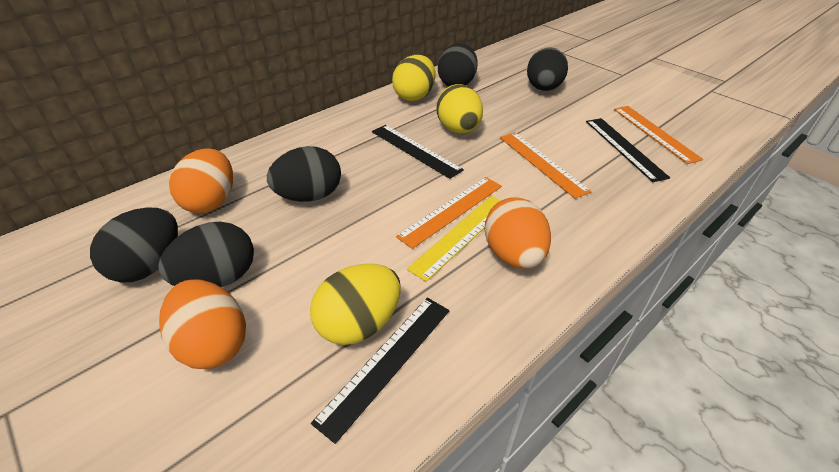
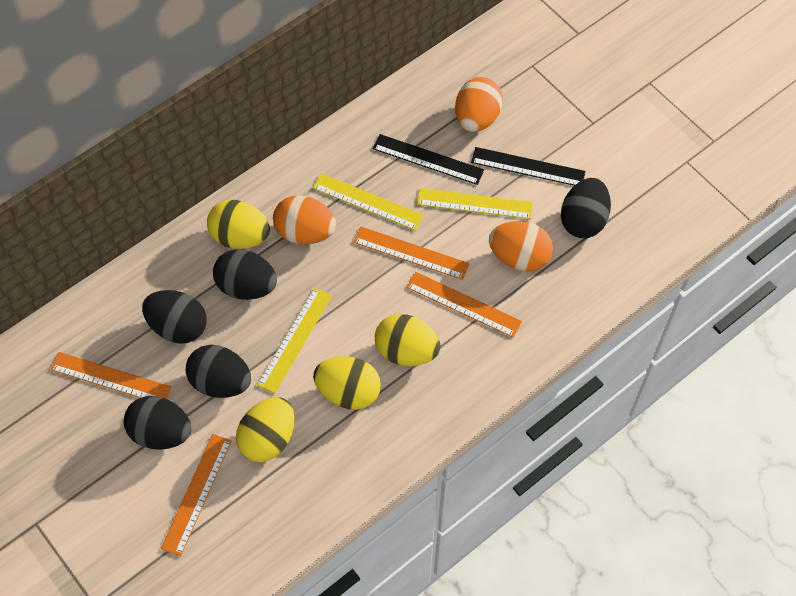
black ruler: 3 -> 2
orange ruler: 3 -> 4
yellow egg: 3 -> 4
yellow ruler: 1 -> 3

